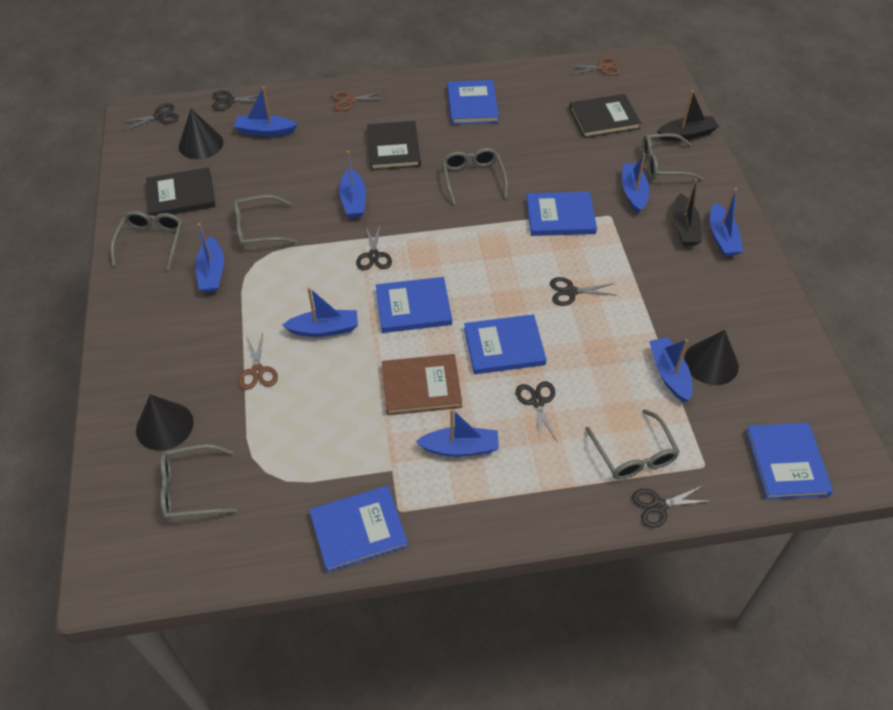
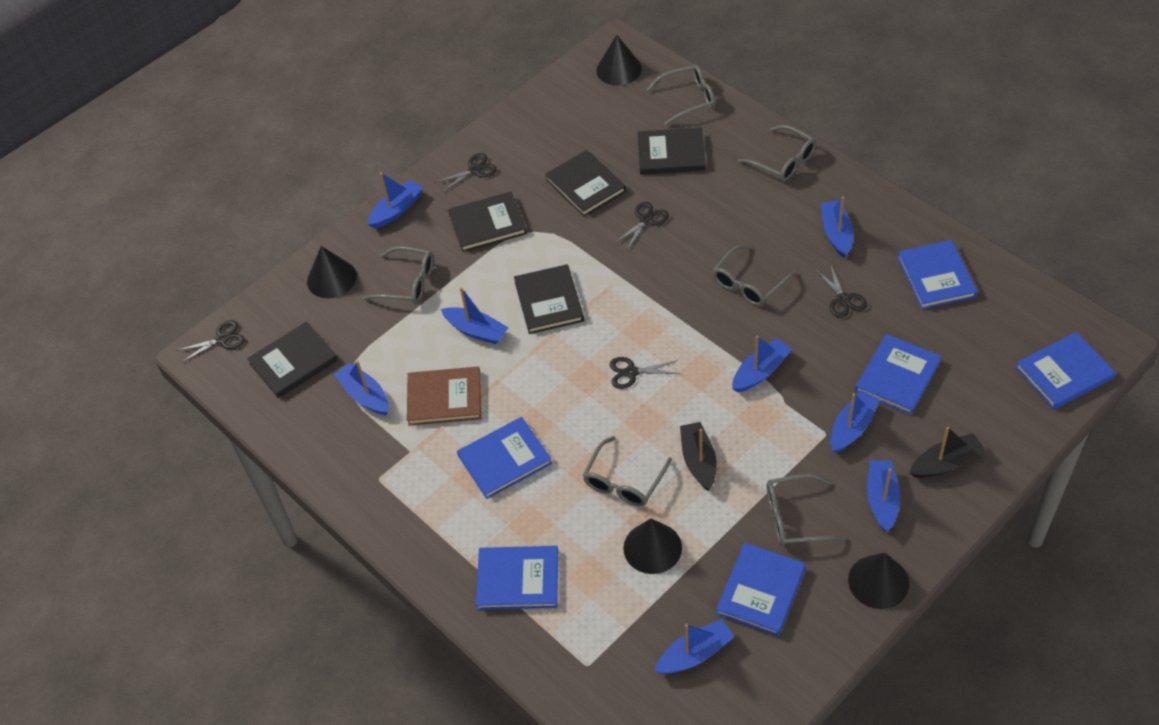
black book: 3 -> 5
black cone: 3 -> 4
black scissors: 6 -> 5
brown scissors: 3 -> 0

